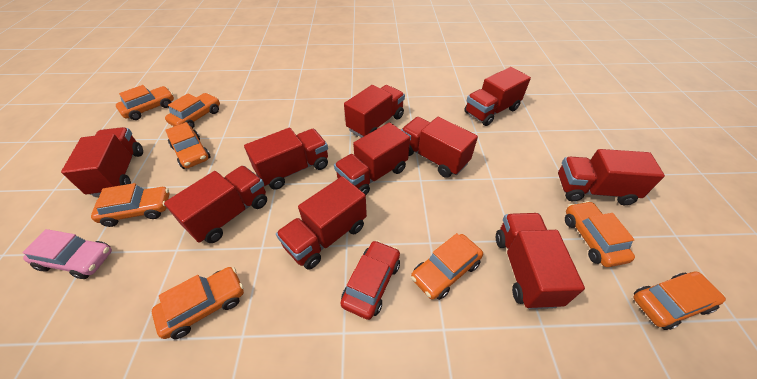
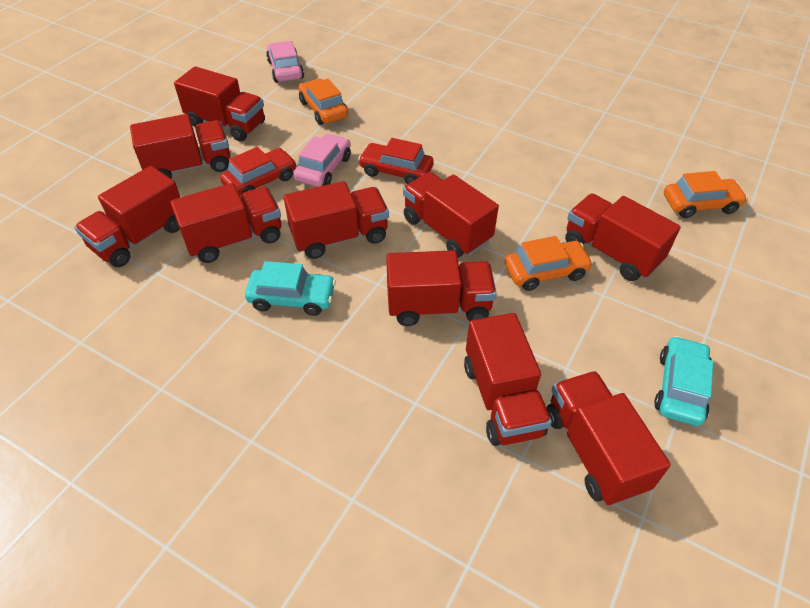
orange car: 8 -> 3
pink car: 1 -> 2
red car: 1 -> 2
turquoise car: 0 -> 2

